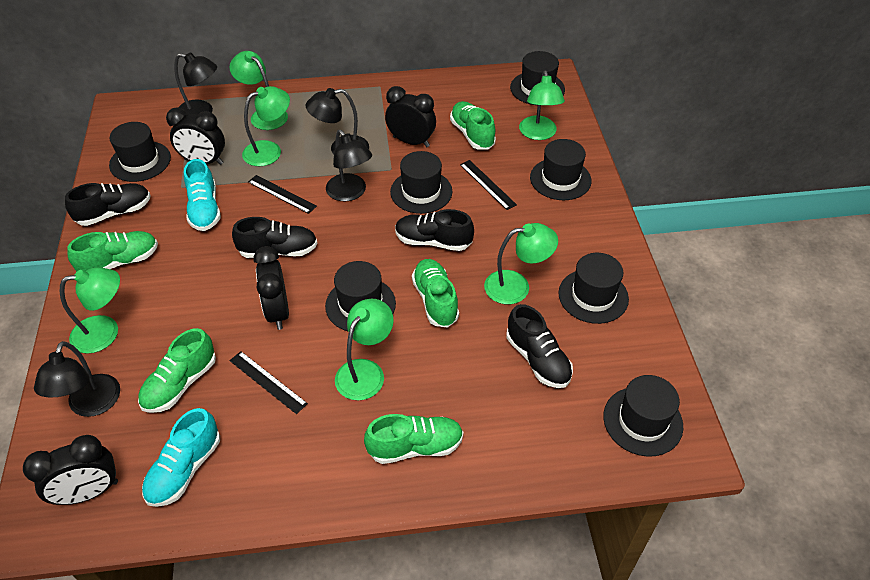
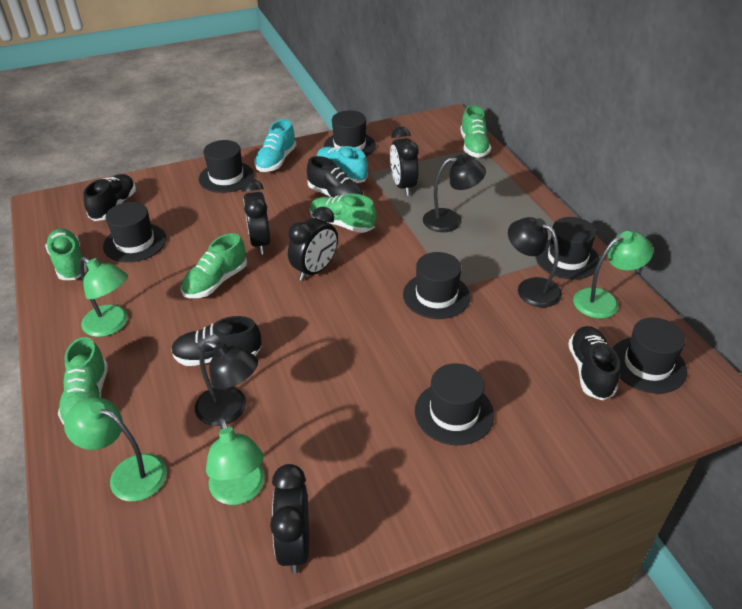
black lamp: 4 -> 3
black ruler: 3 -> 0
green lamp: 6 -> 4

